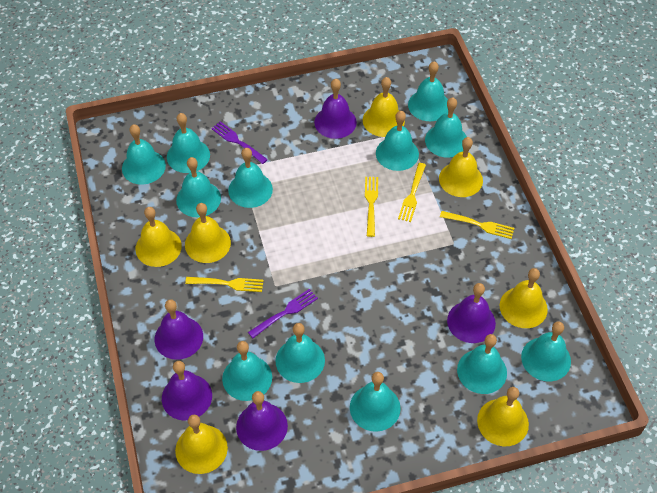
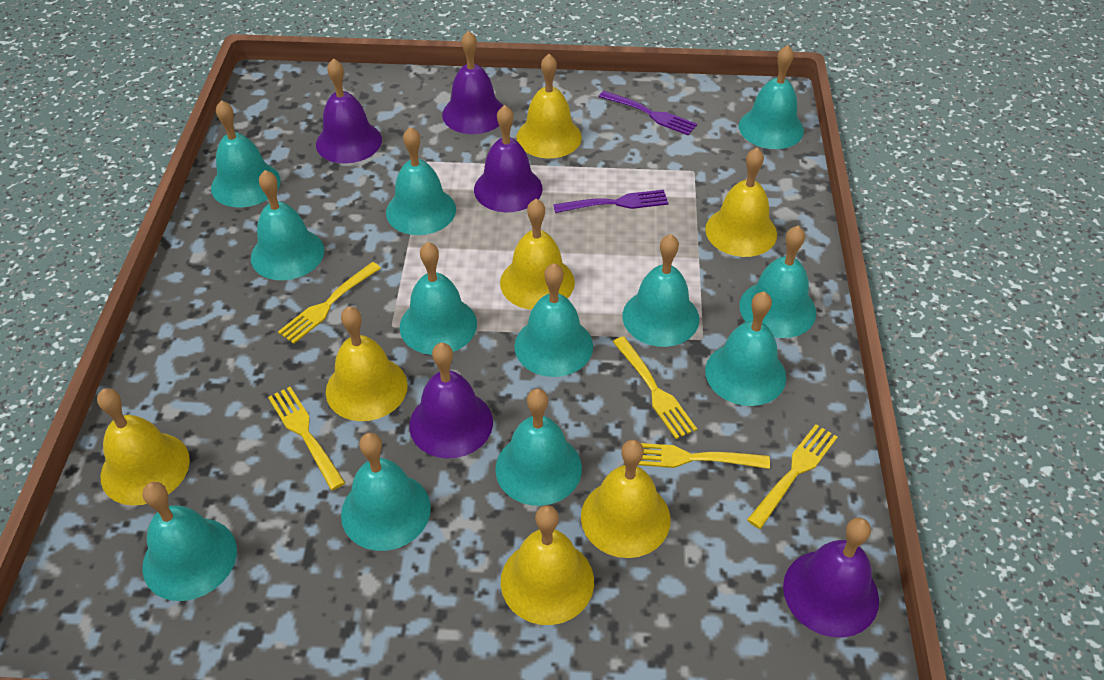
yellow fork: 4 -> 5

